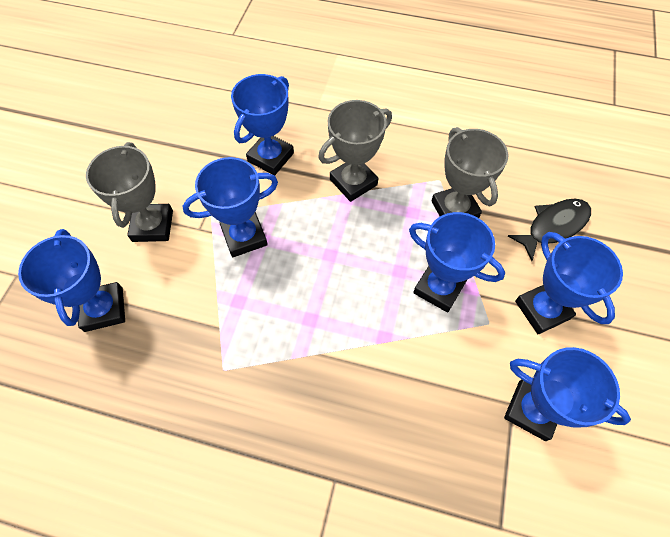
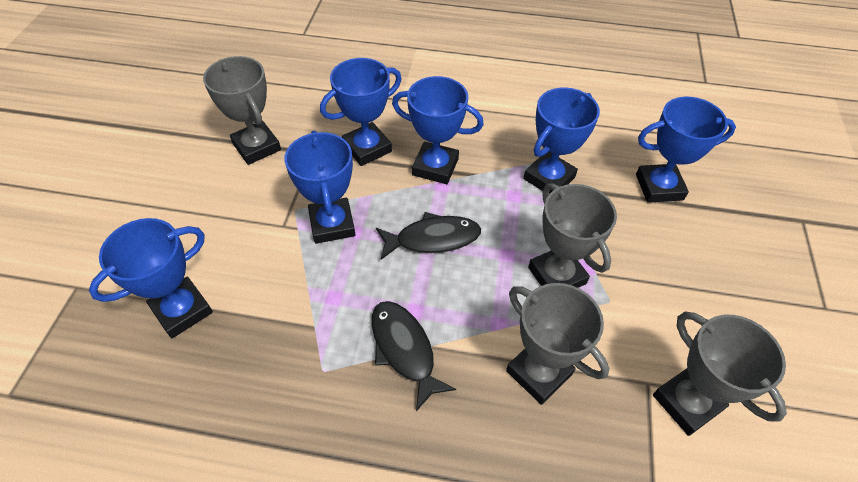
black fish: 1 -> 2
grey trophy: 3 -> 4

